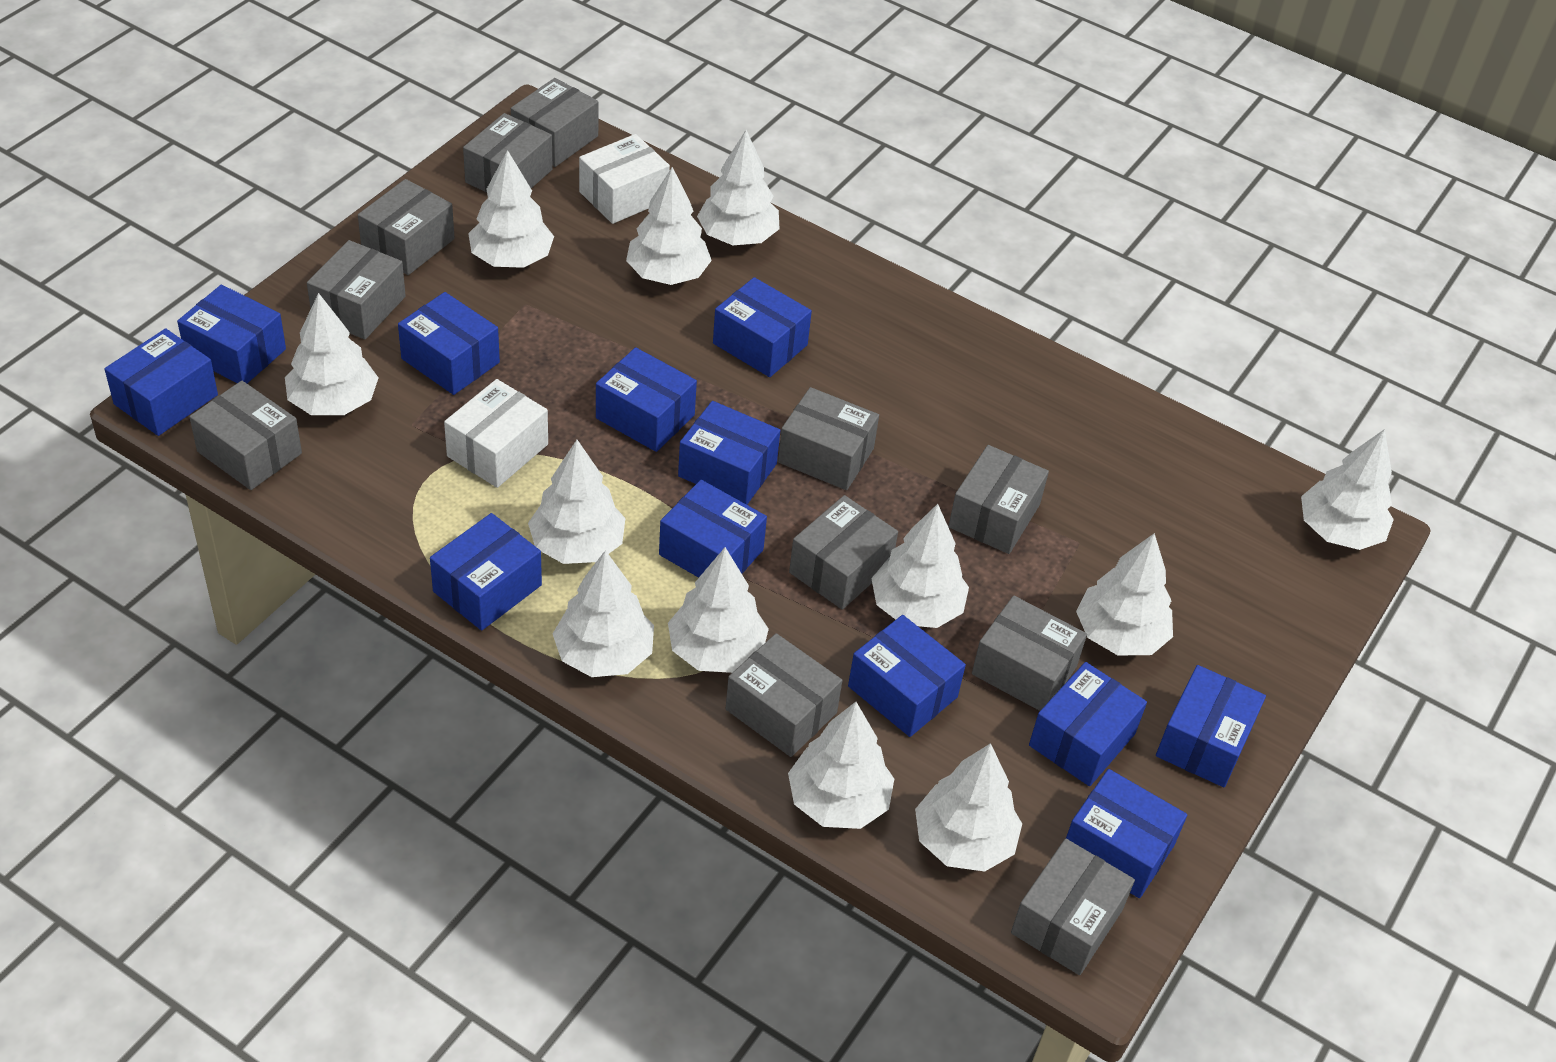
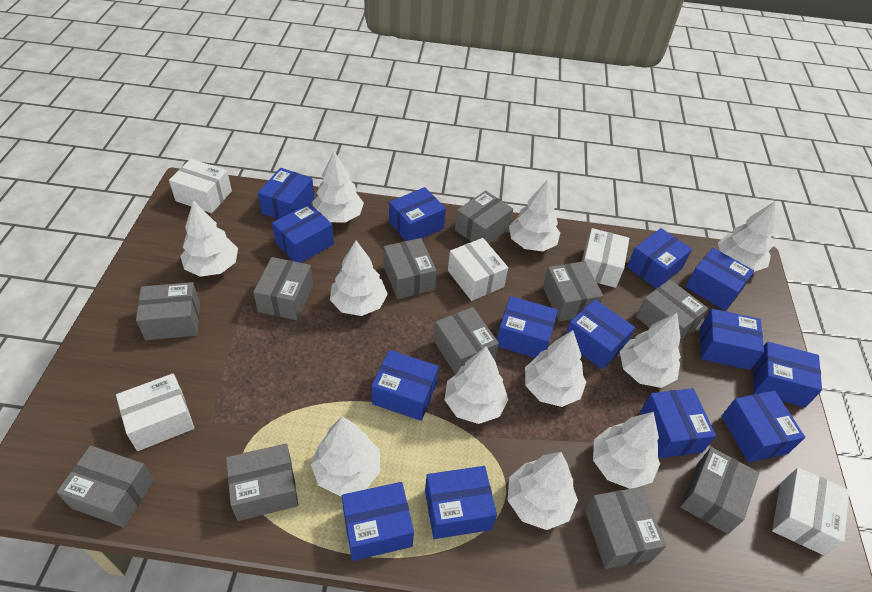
blue box: 12 -> 14
white box: 2 -> 5
white tree: 12 -> 11

